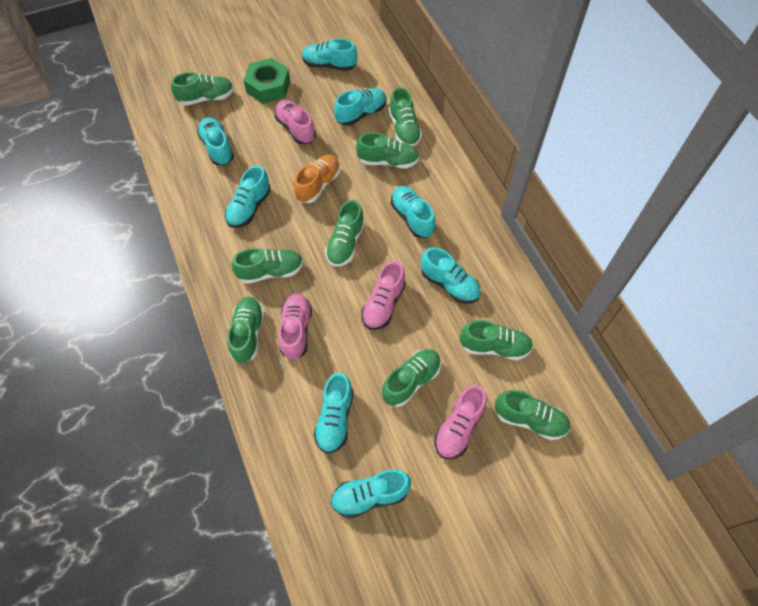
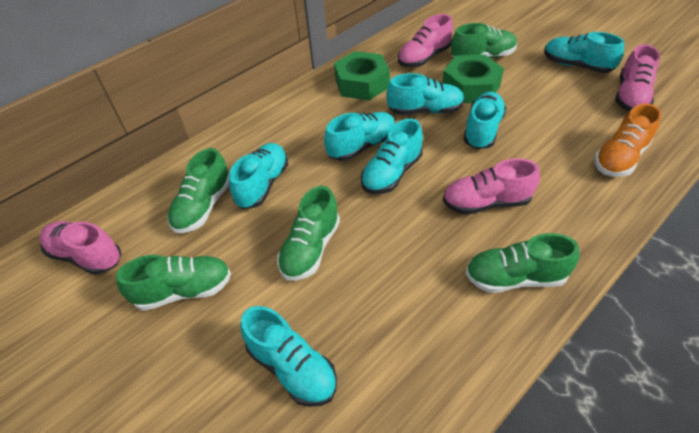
green nut: 1 -> 2
green shoe: 9 -> 5
turquoise shoe: 8 -> 7

